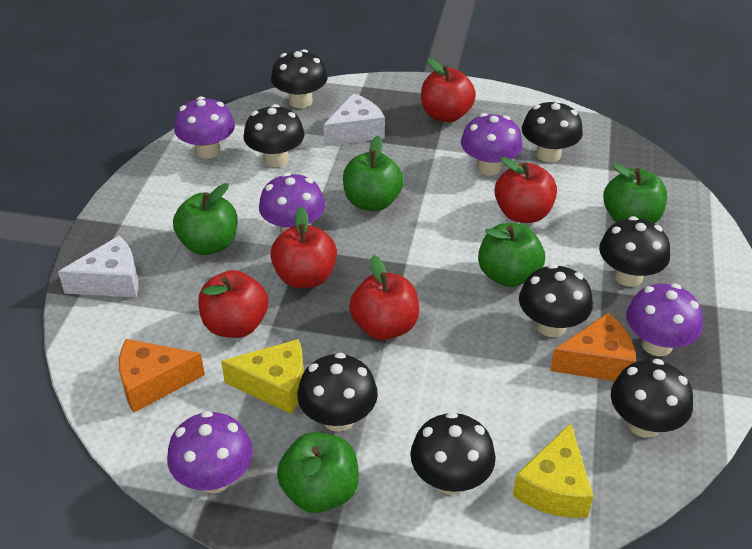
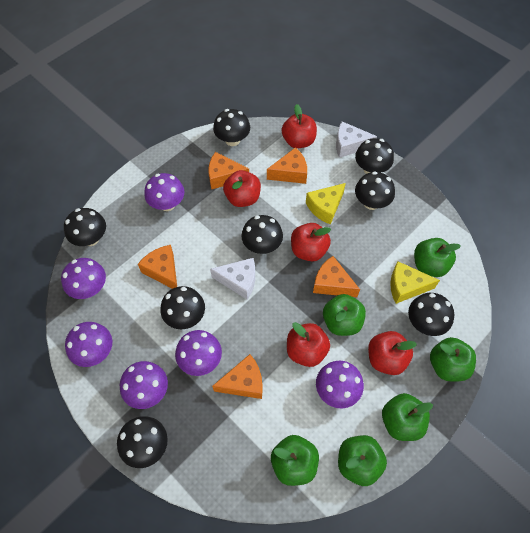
green apple: 5 -> 6
orange cheese: 2 -> 5
purple mushroom: 5 -> 6

